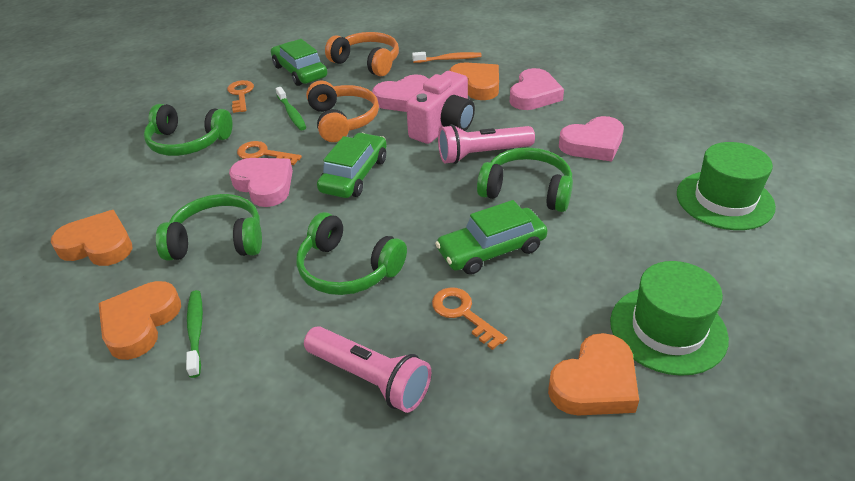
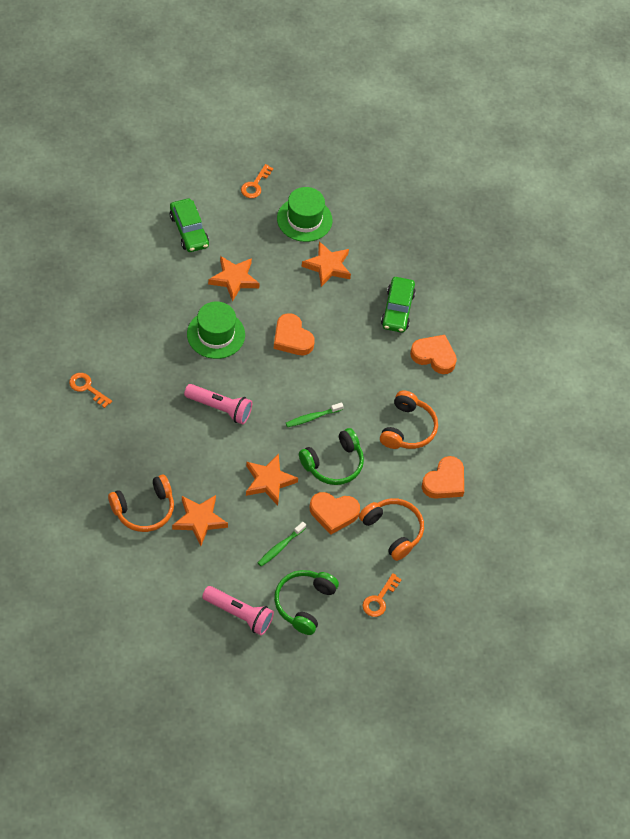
green car: 3 -> 2
green headphones: 4 -> 2
orange headphones: 2 -> 3
orange star: 0 -> 4
orange toothbrush: 1 -> 0
pink camera: 1 -> 0
pink heart: 4 -> 0

